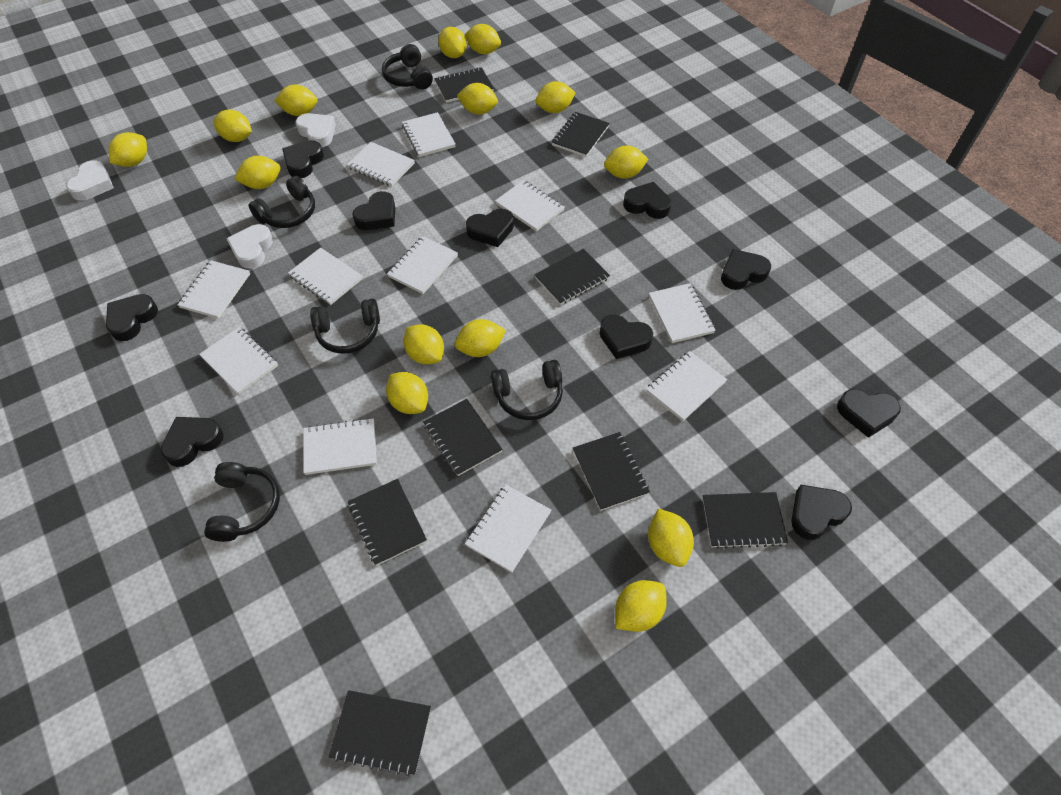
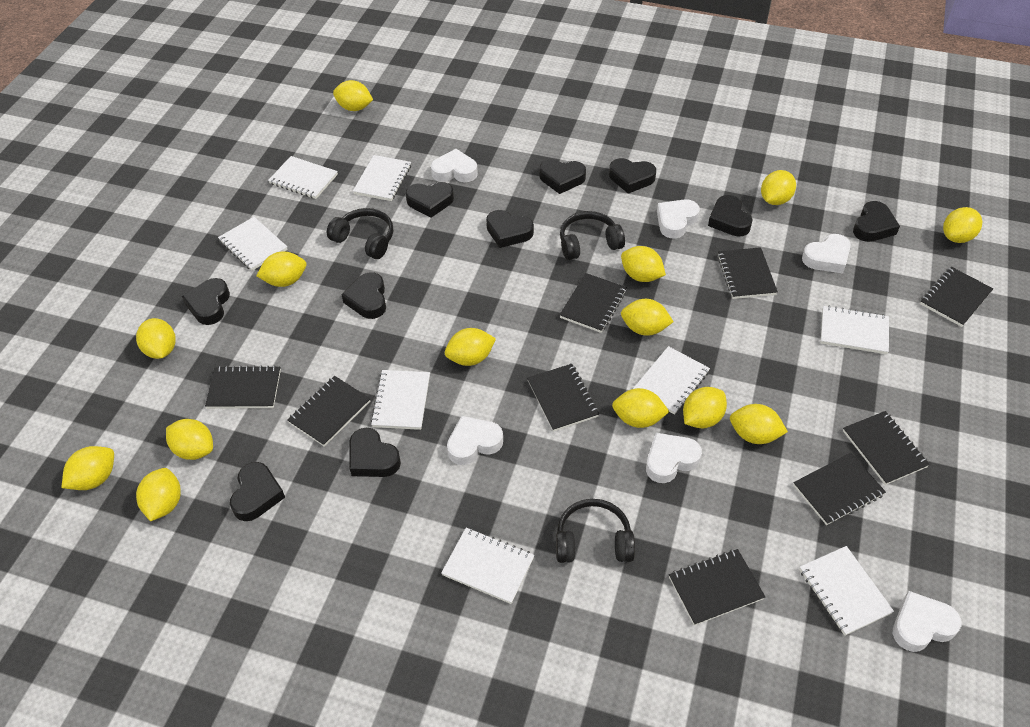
black headphones: 5 -> 3
black notebook: 8 -> 9
white heart: 3 -> 6
white notebook: 11 -> 8

